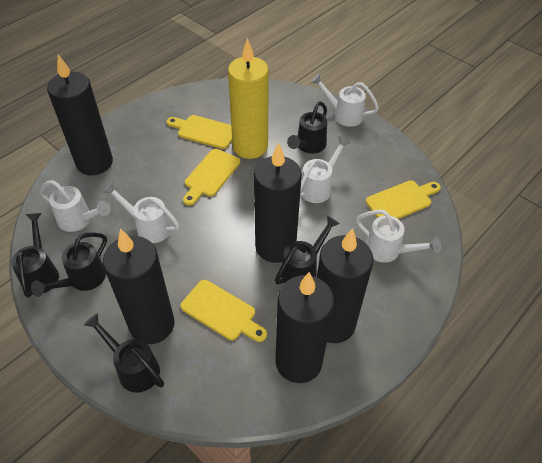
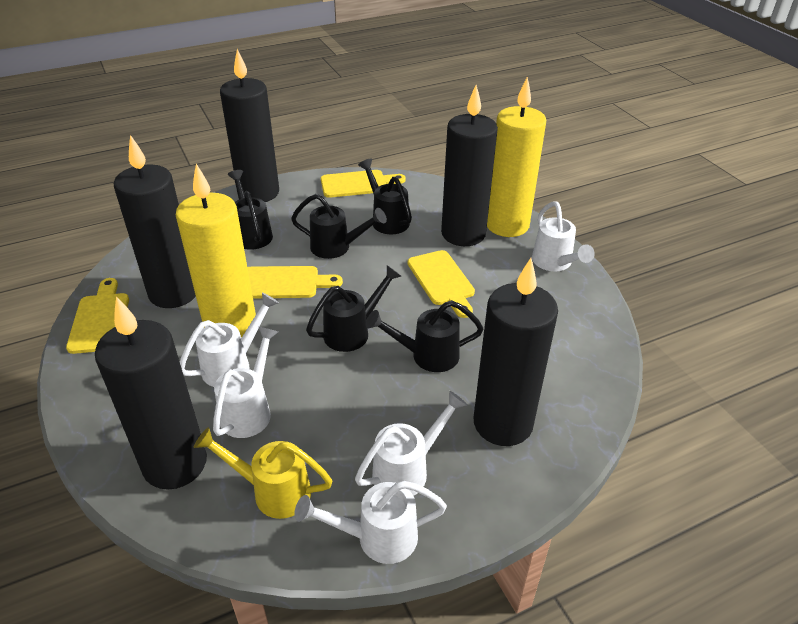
yellow candle: 1 -> 2
yellow watering can: 0 -> 1

